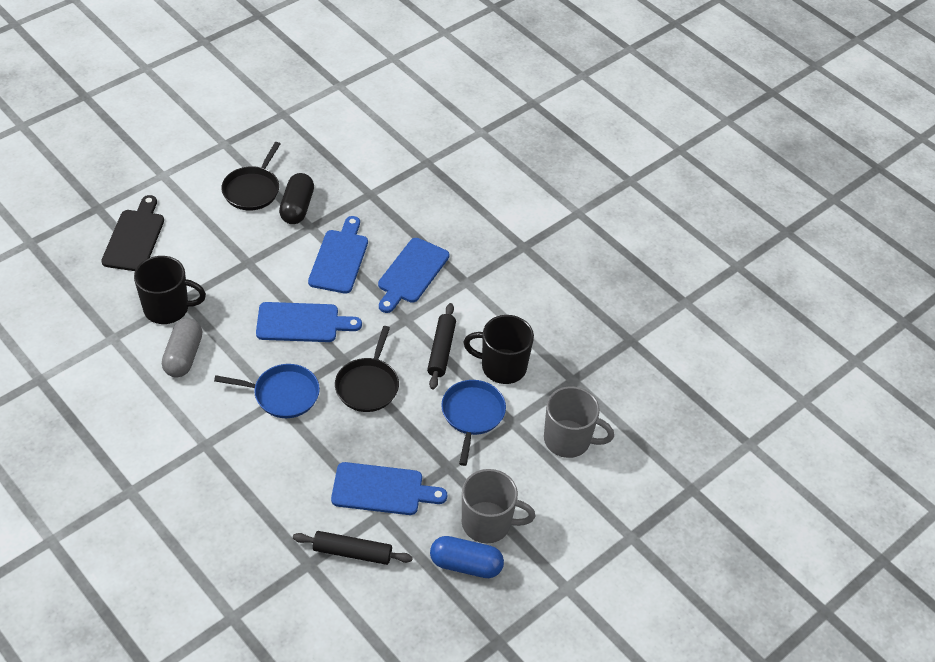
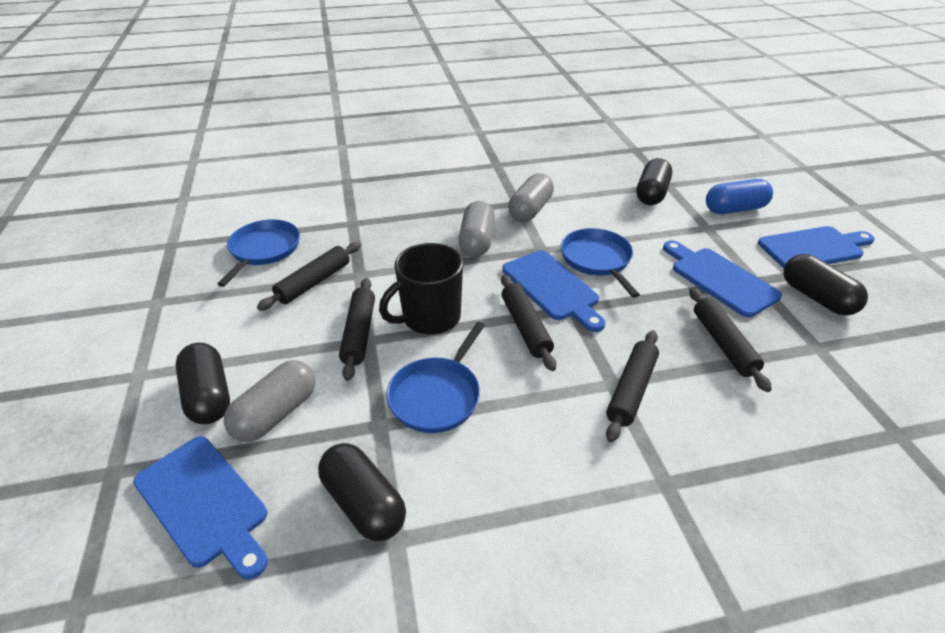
black capsule: 1 -> 4
black cutting board: 1 -> 0
black mug: 2 -> 1
black pan: 2 -> 0
black rolling pin: 2 -> 5
blue pan: 2 -> 3
grey capsule: 1 -> 3
grey mug: 2 -> 0

